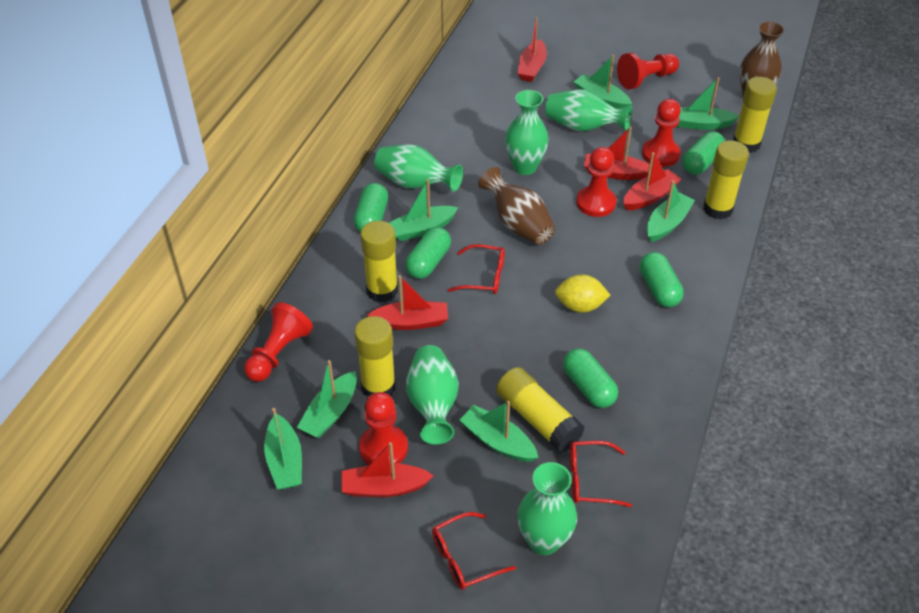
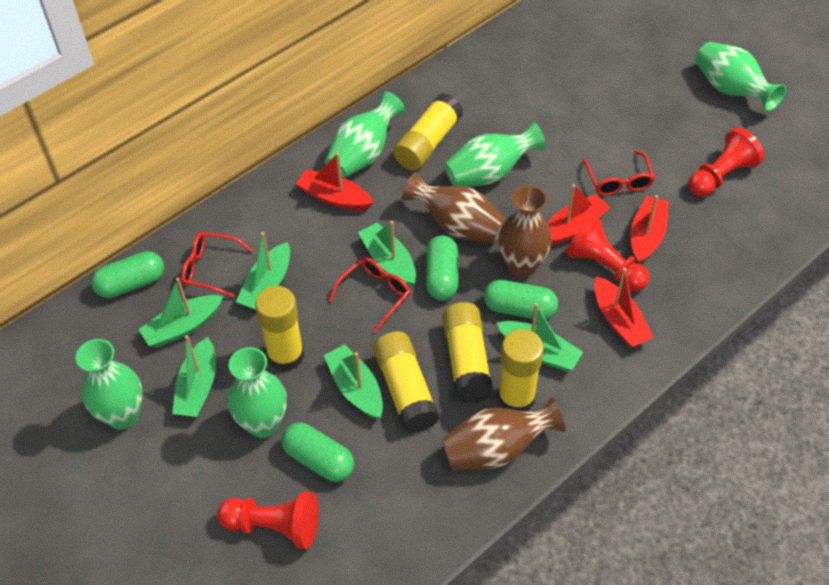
brown vase: 2 -> 3
green boat: 7 -> 6
green capsule: 5 -> 4
red boat: 5 -> 4
red pawn: 5 -> 3
yellow lemon: 1 -> 0

